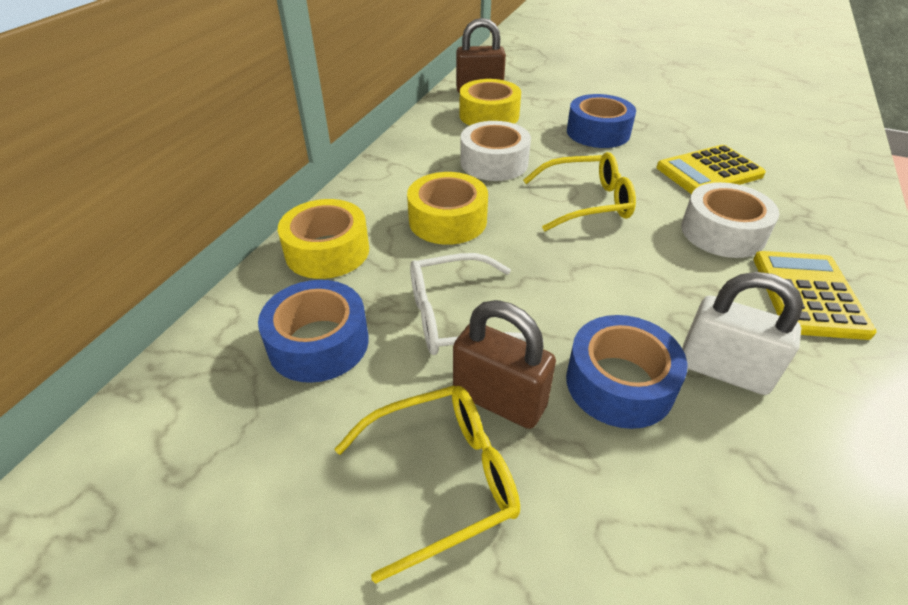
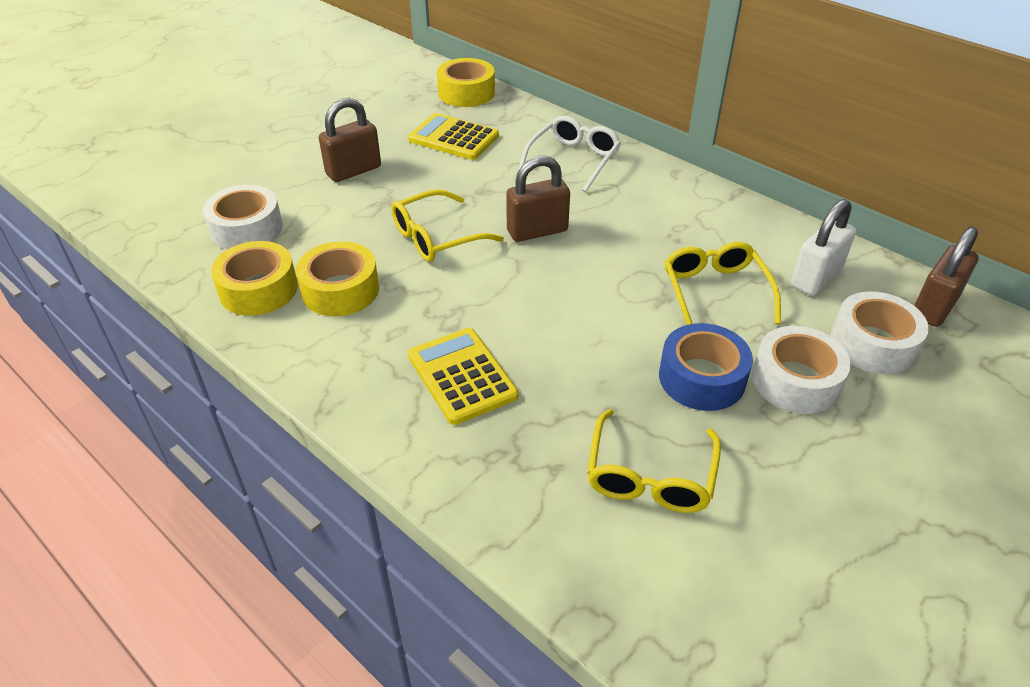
blue tape: 3 -> 1
brown padlock: 2 -> 3
white tape: 2 -> 3
yellow glasses: 2 -> 3

